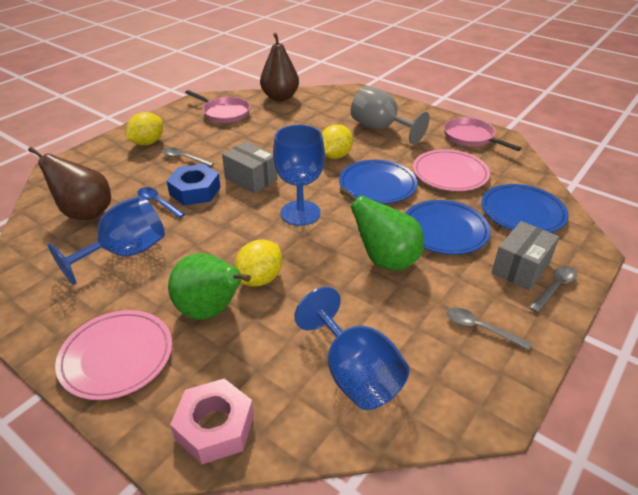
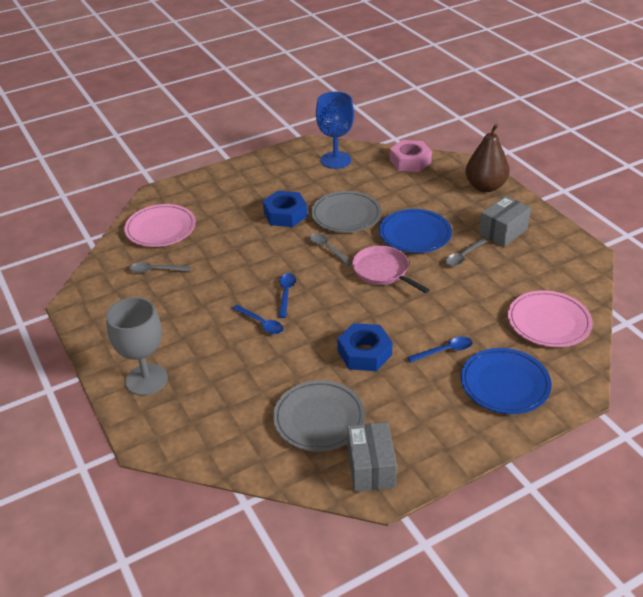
blue goblet: 3 -> 1
blue nut: 1 -> 2
blue plate: 3 -> 2
blue spoon: 1 -> 3
brown pear: 2 -> 1
green pear: 2 -> 0
grey plate: 0 -> 2
pink pan: 2 -> 1
yellow lemon: 3 -> 0

